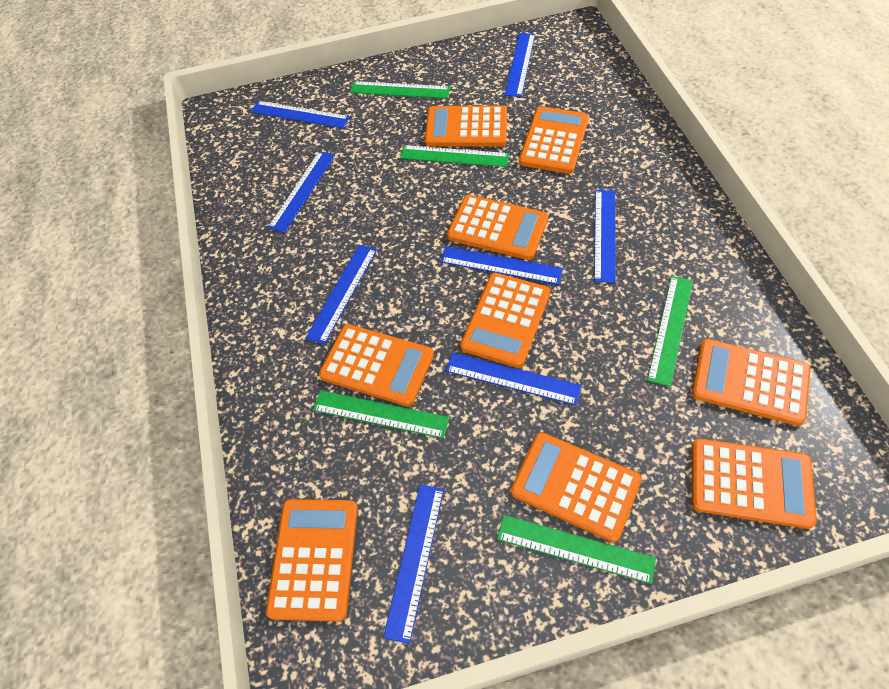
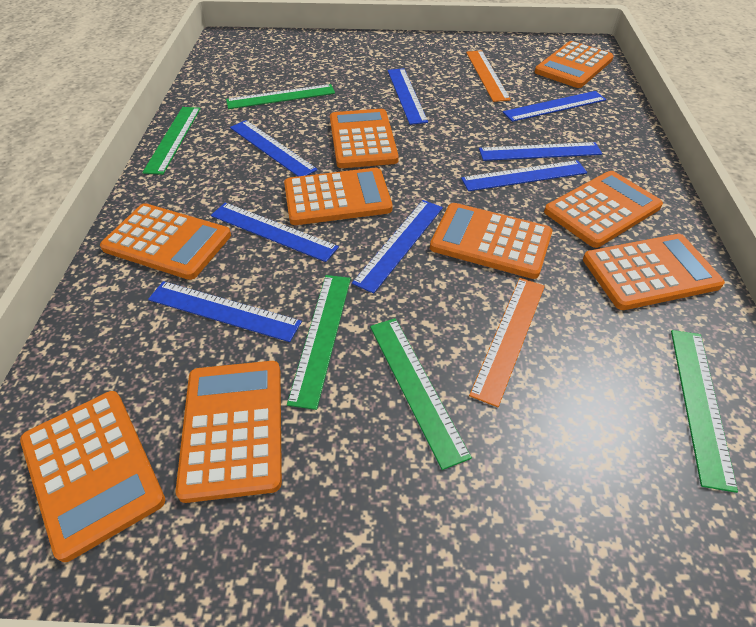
orange ruler: 0 -> 2

